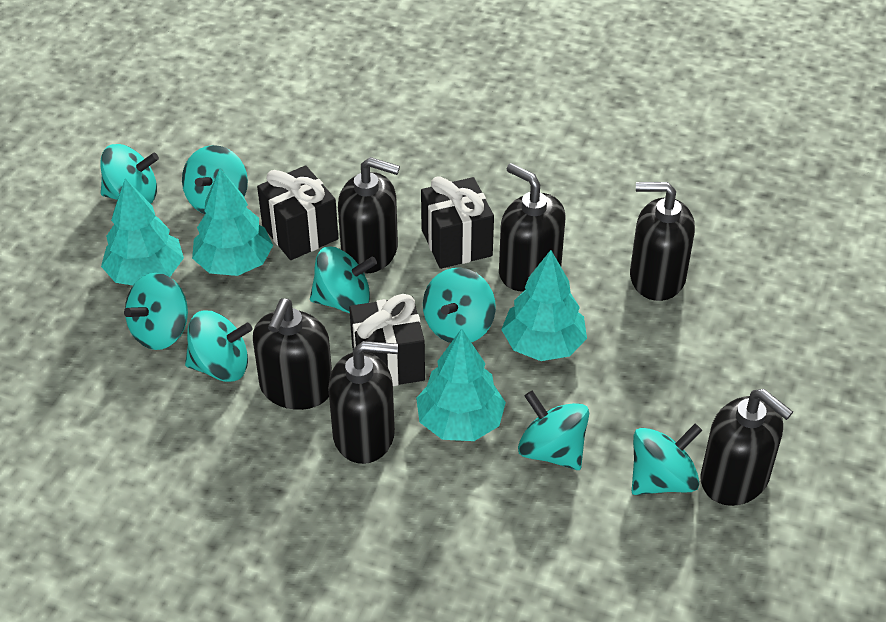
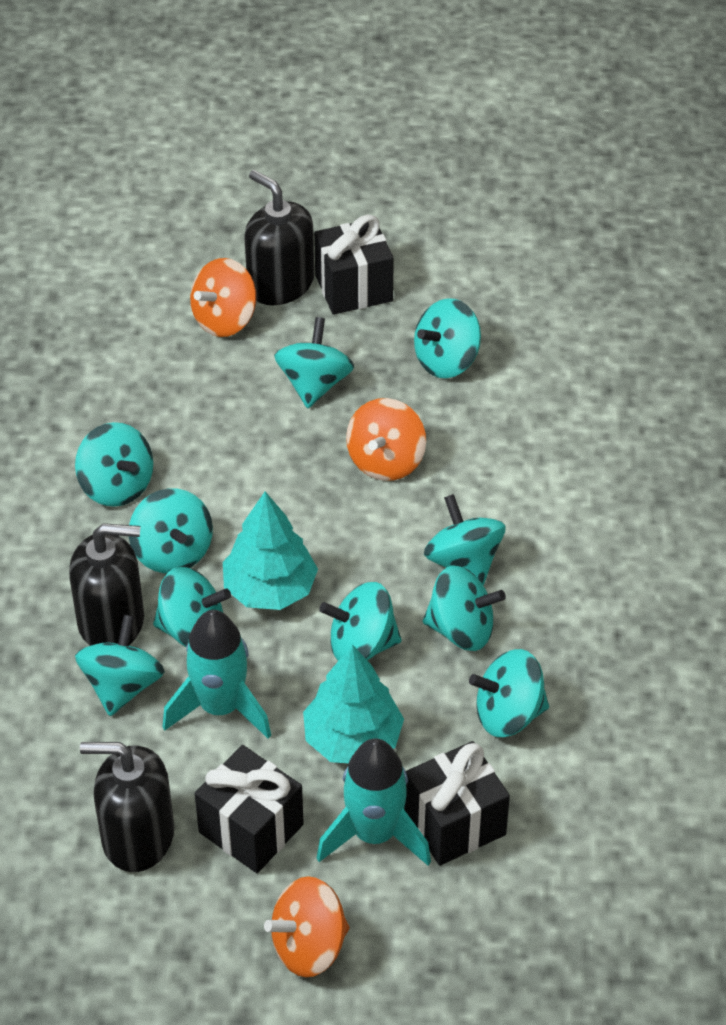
black soap dispenser: 6 -> 3
orange spinning top: 0 -> 3
turquoise rocket: 0 -> 2
turquoise spinning top: 8 -> 10
turquoise tree: 4 -> 2

